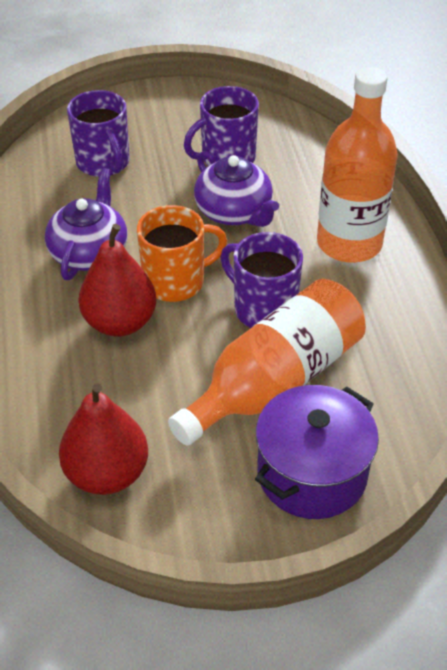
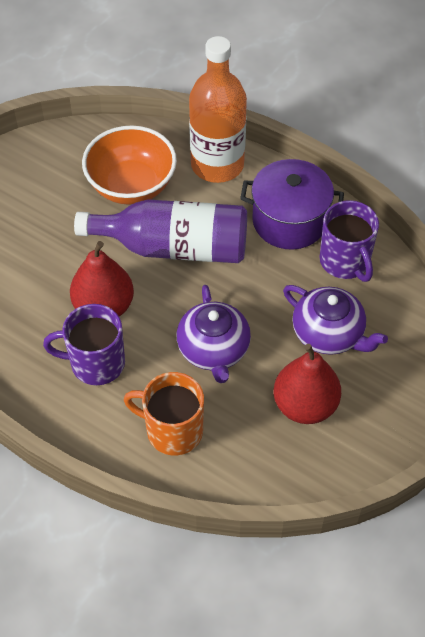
orange bottle: 2 -> 1
orange bowl: 0 -> 1
purple bottle: 0 -> 1
purple mug: 3 -> 2

